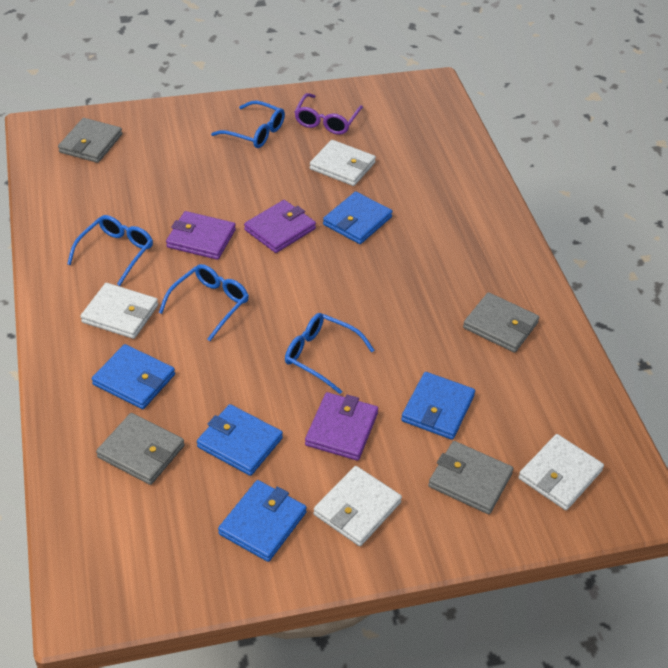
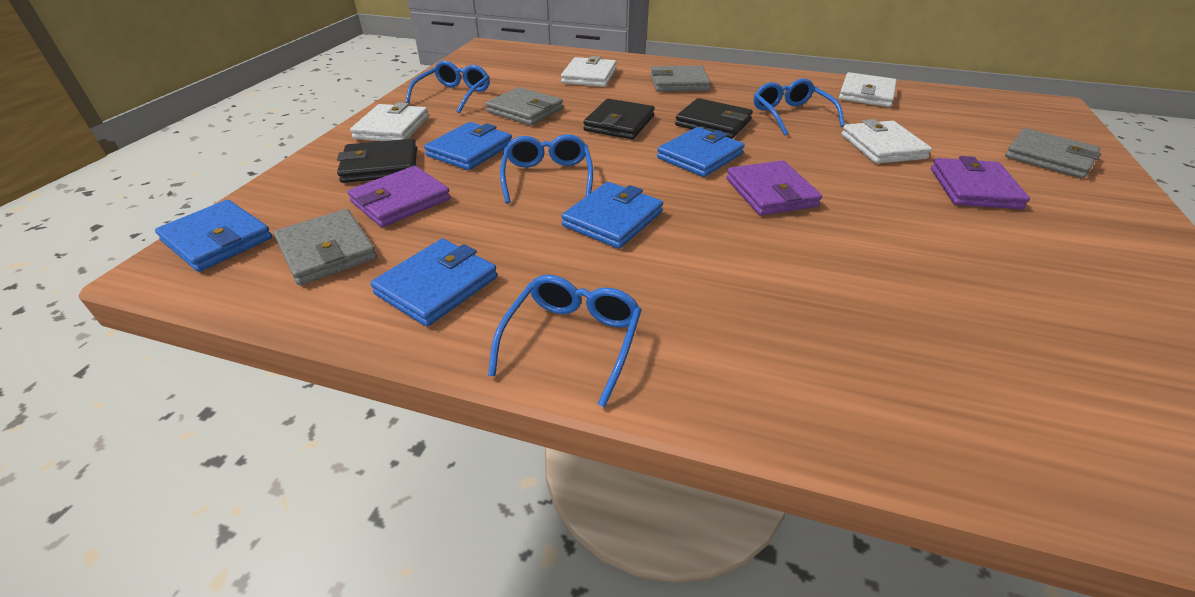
black wallet: 0 -> 3
purple glasses: 1 -> 0

